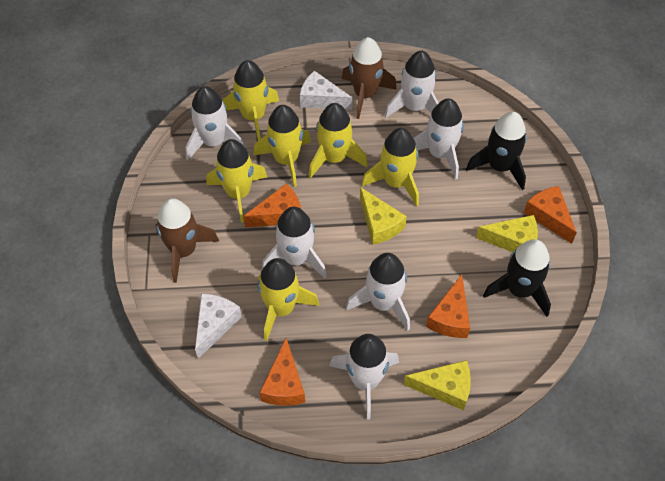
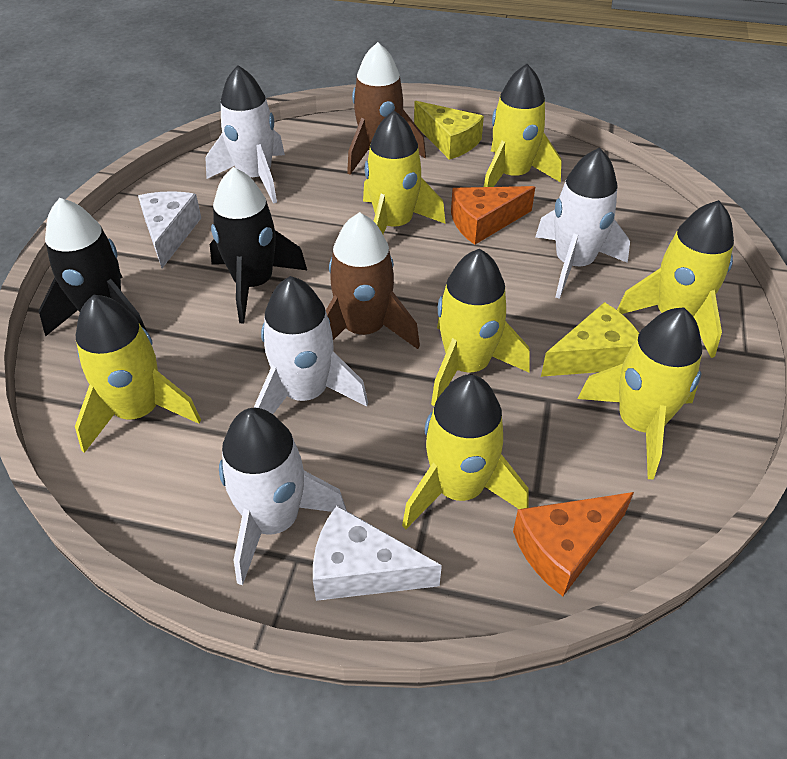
orange cheese: 4 -> 2
white rocket: 6 -> 4
yellow cheese: 3 -> 2
yellow rocket: 6 -> 7

